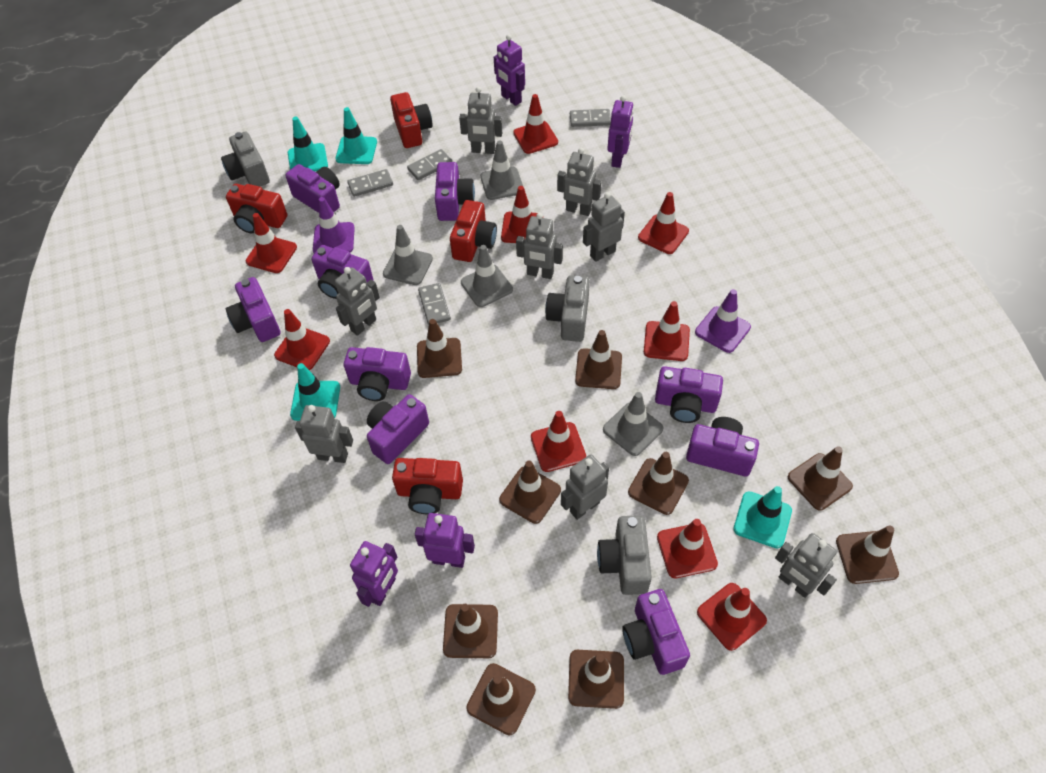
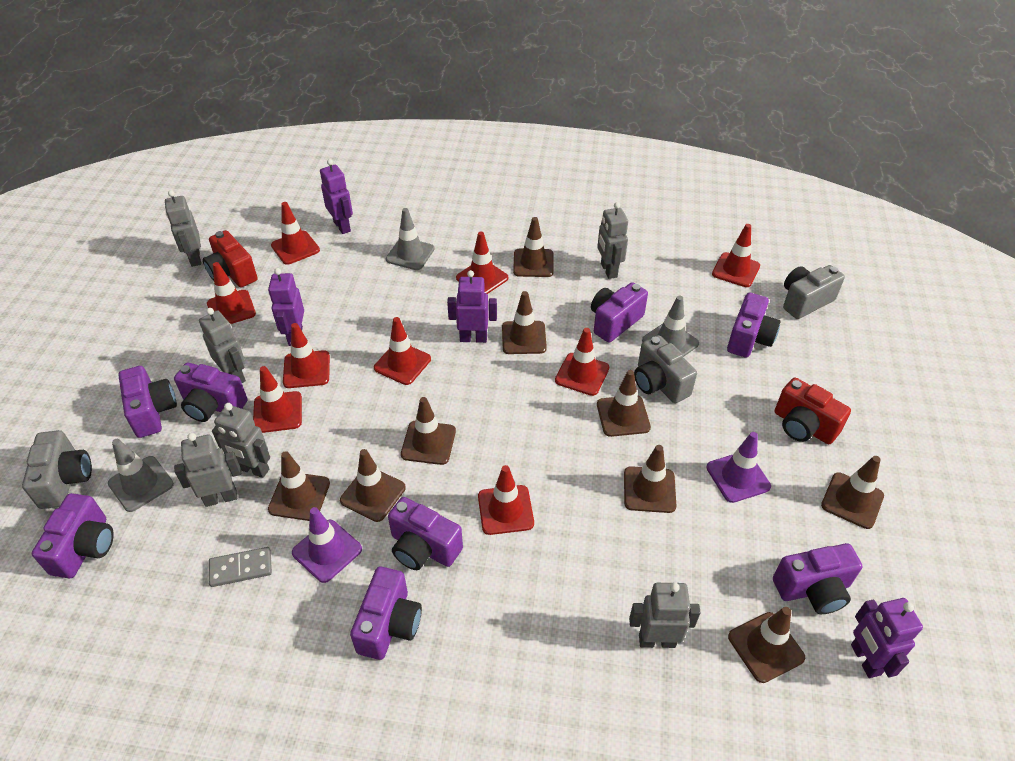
grey domino: 4 -> 1
grey robot: 8 -> 6
grey traffic cone: 4 -> 3
purple camera: 9 -> 8
red camera: 4 -> 2
turquoise traffic cone: 4 -> 0

